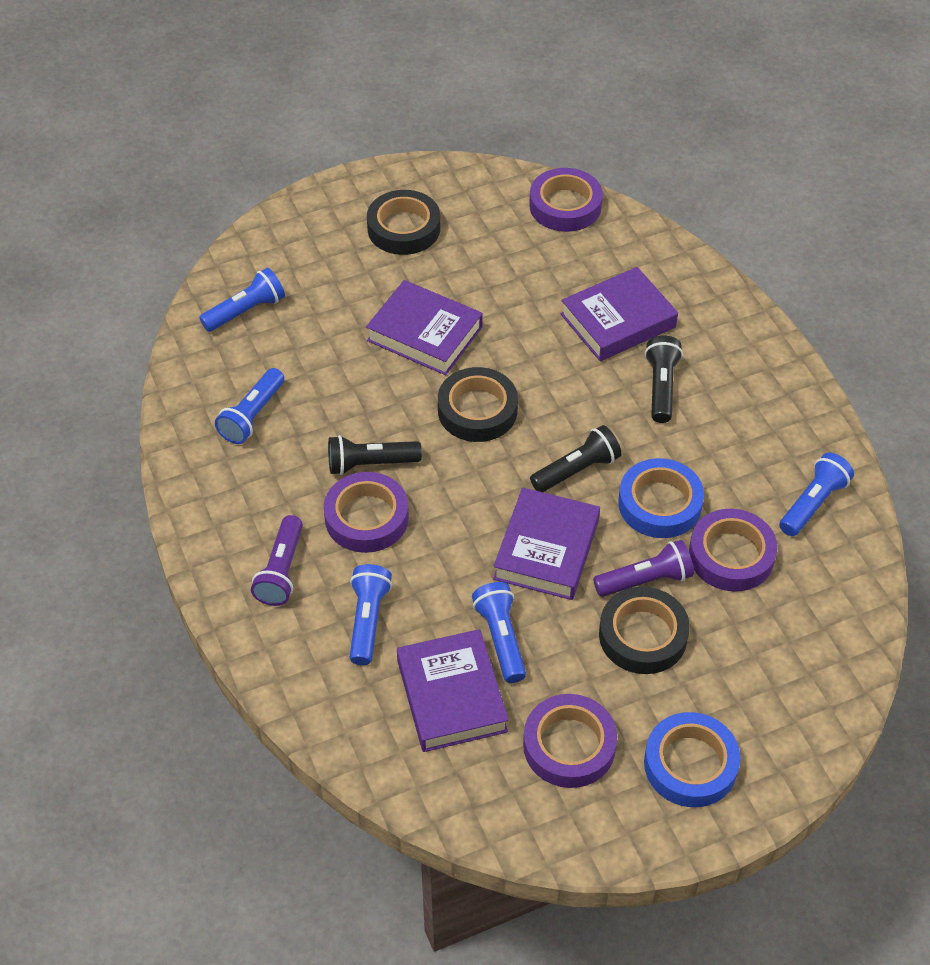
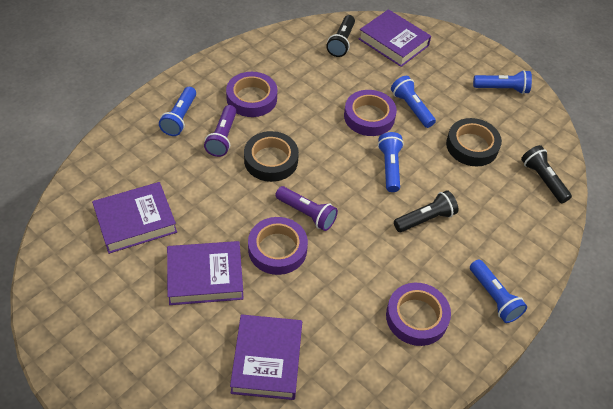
black tape: 3 -> 2
blue tape: 2 -> 0

